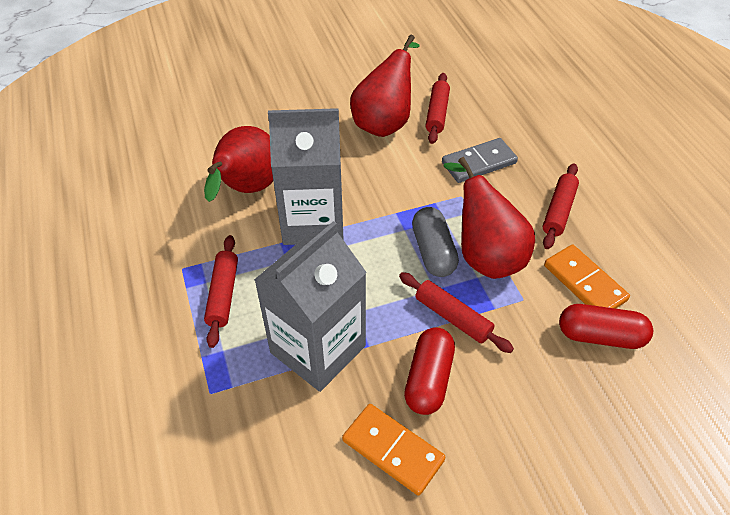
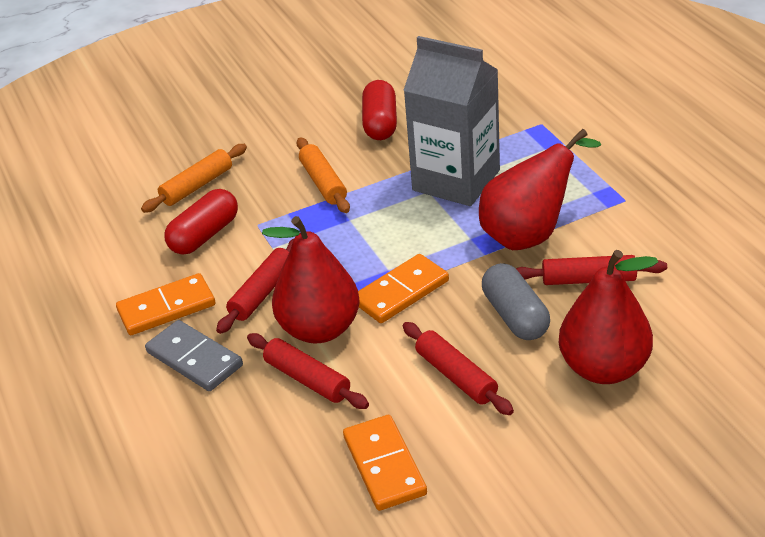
grey carton: 2 -> 1
orange domino: 2 -> 3
orange rolling pin: 0 -> 2

